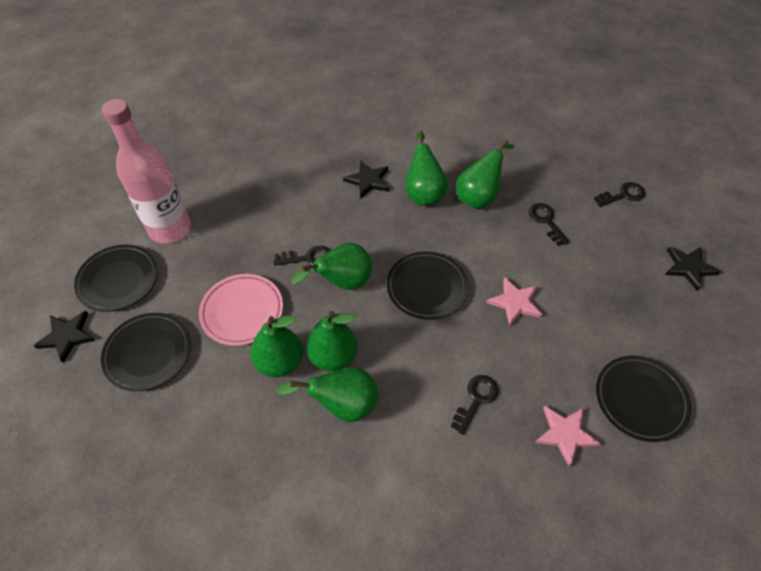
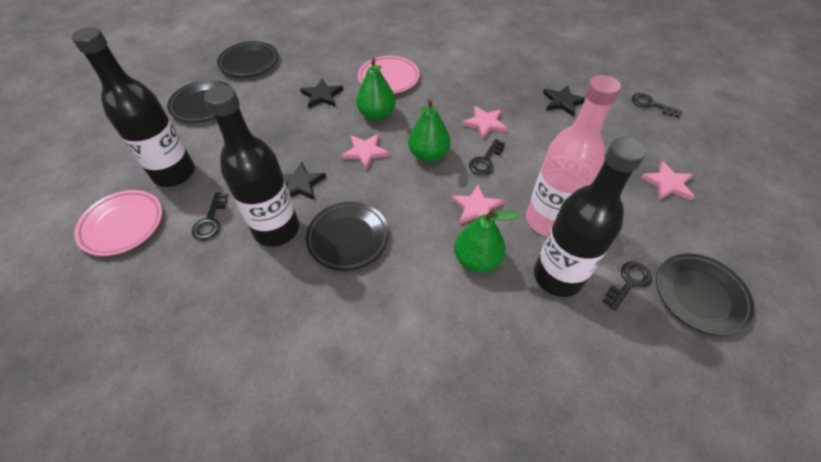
black bottle: 0 -> 3
green pear: 6 -> 3
pink plate: 1 -> 2
pink star: 2 -> 4

